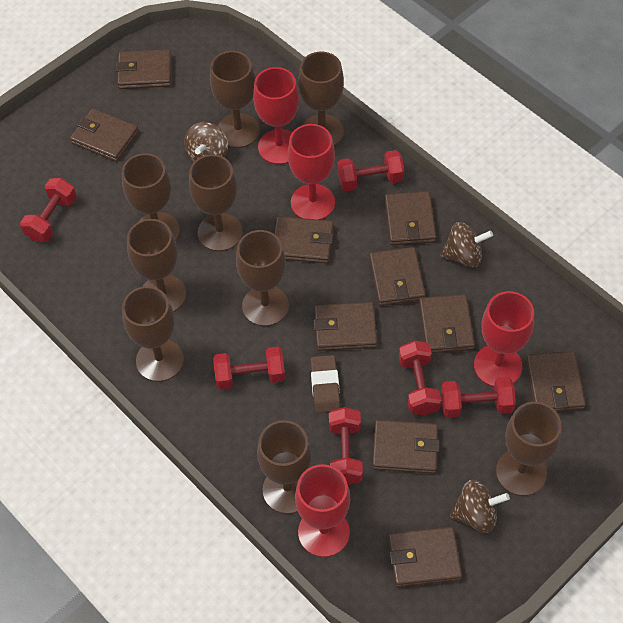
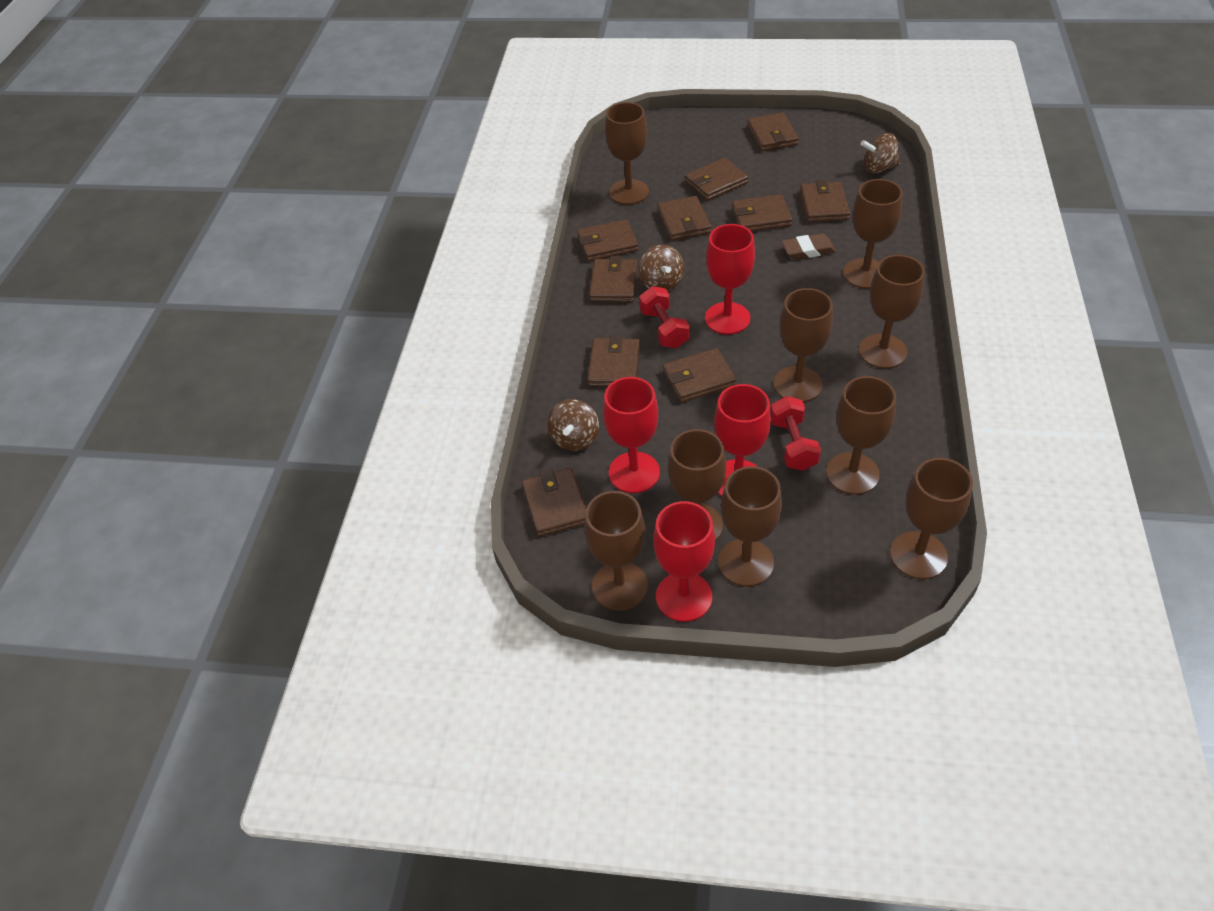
red dumbbell: 6 -> 2

